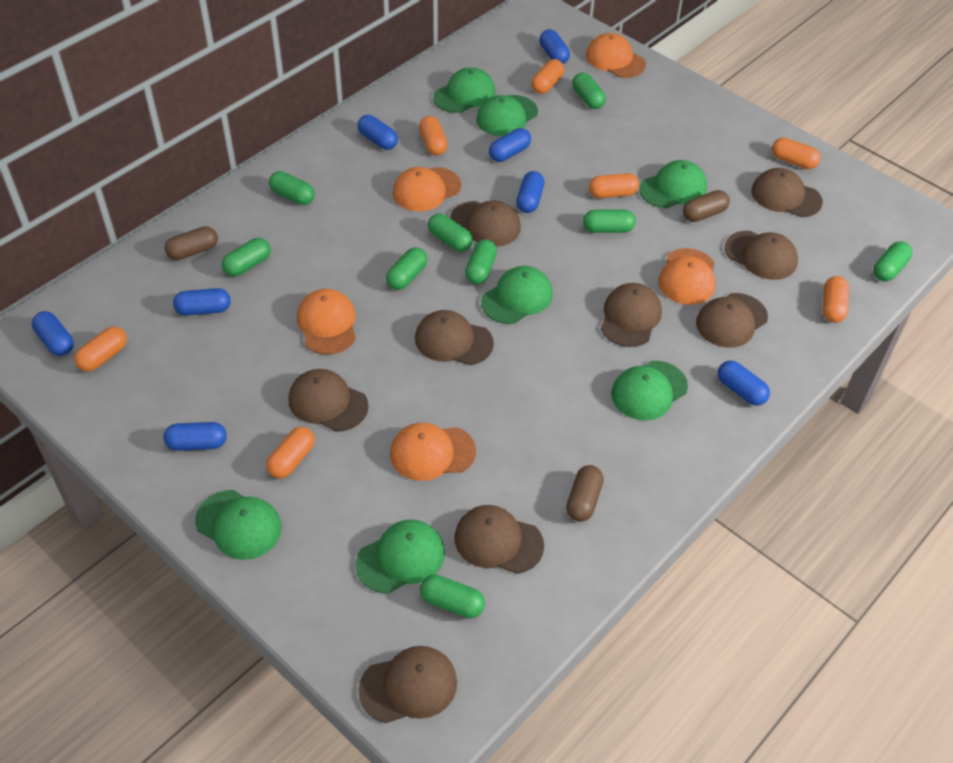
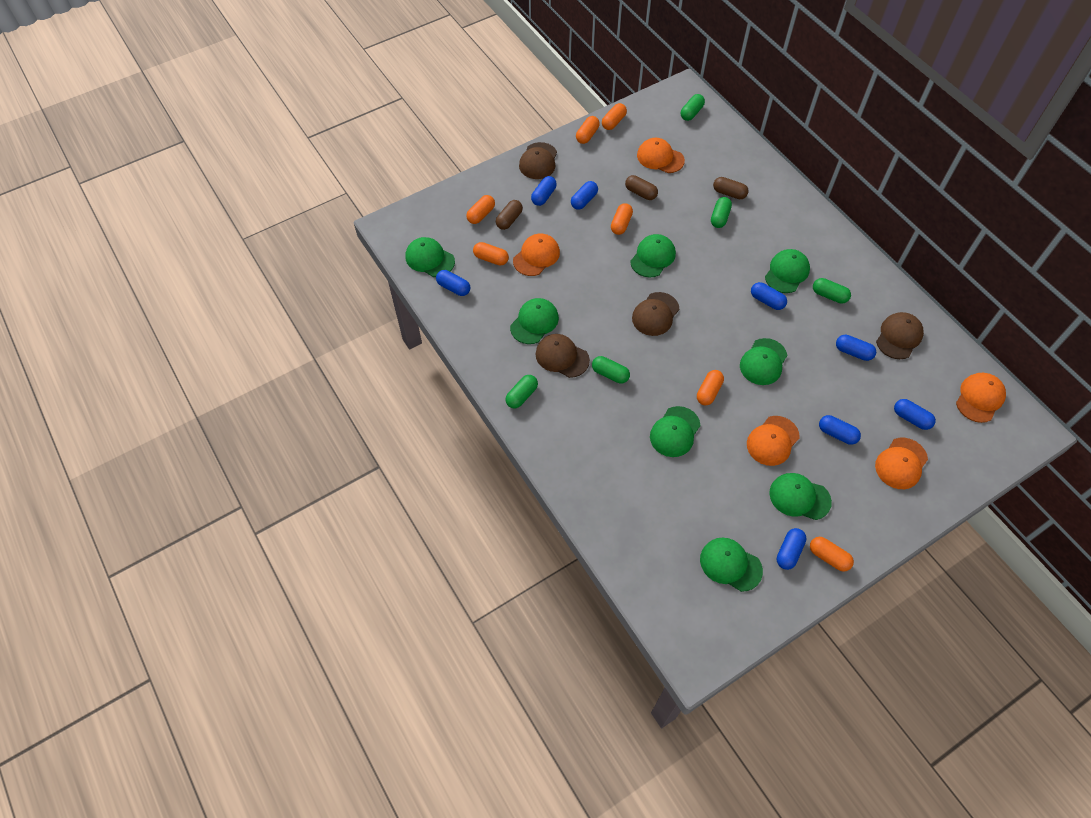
brown cap: 9 -> 4
green cap: 7 -> 8
green capsule: 9 -> 5

